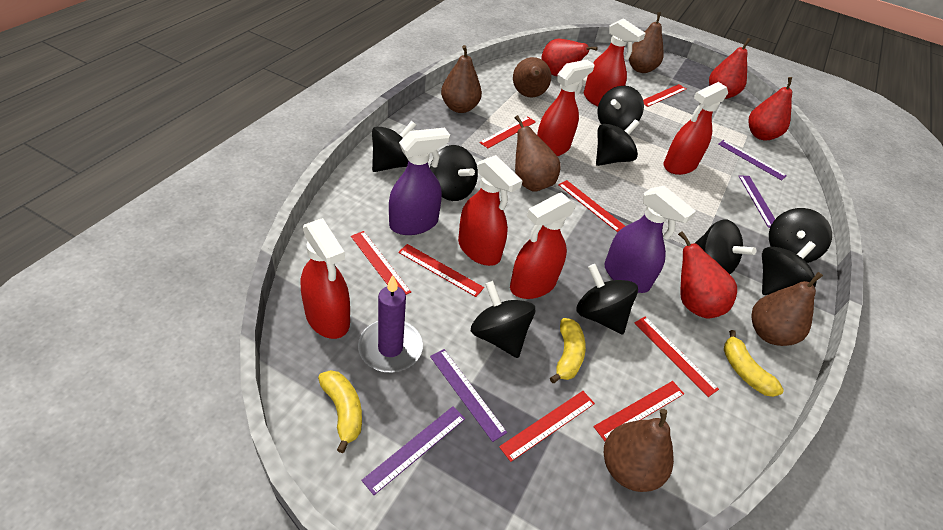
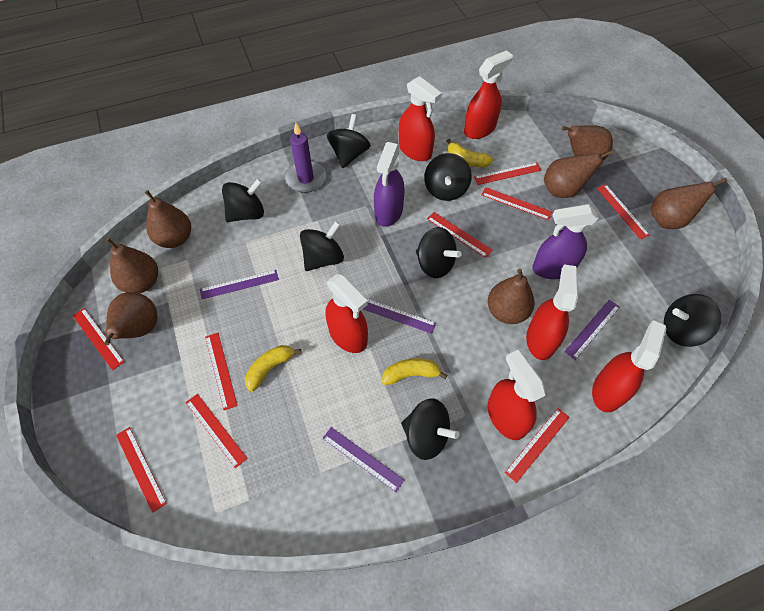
black spinning top: 9 -> 7
brown pear: 6 -> 7
red pear: 4 -> 0
red ruler: 8 -> 9

